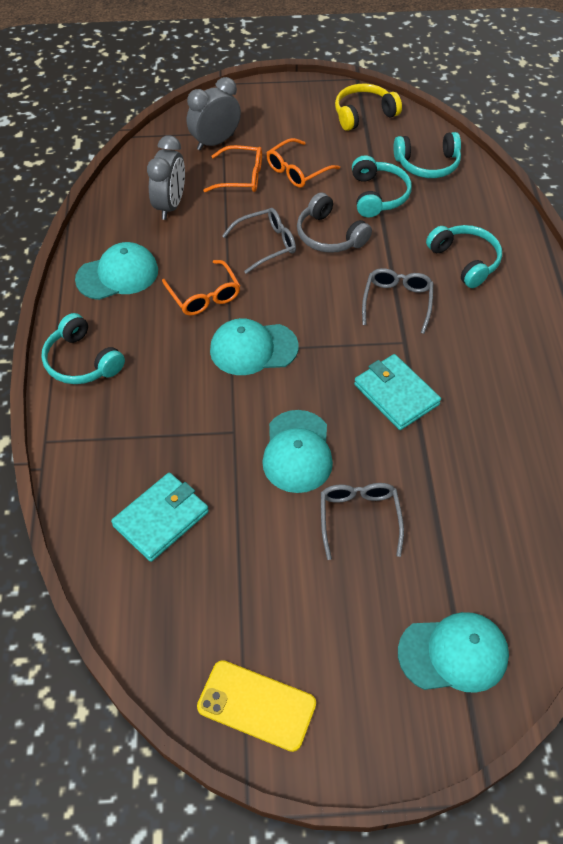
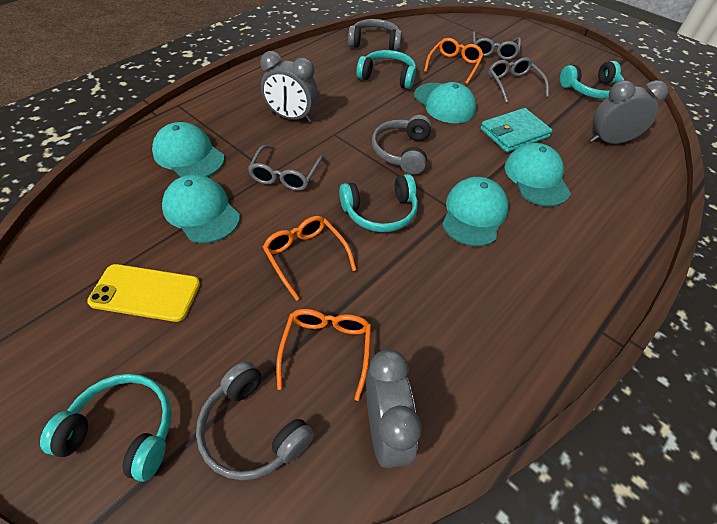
grey clock: 2 -> 3
grey headphones: 1 -> 3
turquoise cap: 4 -> 5
turquoise wallet: 2 -> 1
yellow headphones: 1 -> 0

